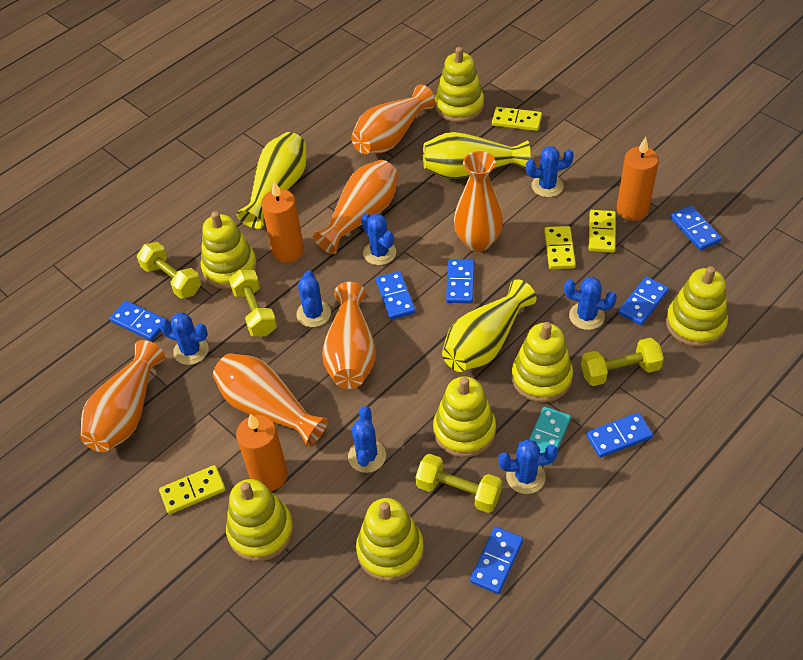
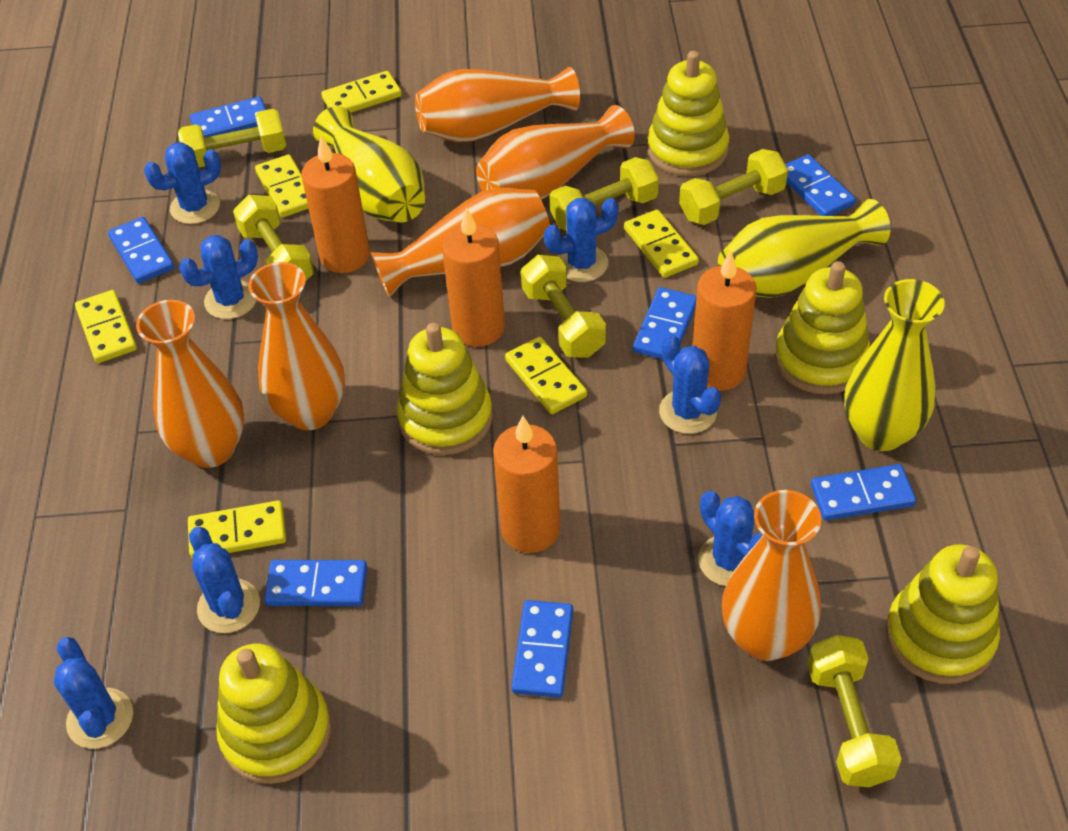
orange candle: 3 -> 4
turquoise domino: 1 -> 0
yellow domino: 4 -> 6
yellow dumbbell: 4 -> 6
yellow stacking toy: 7 -> 5

